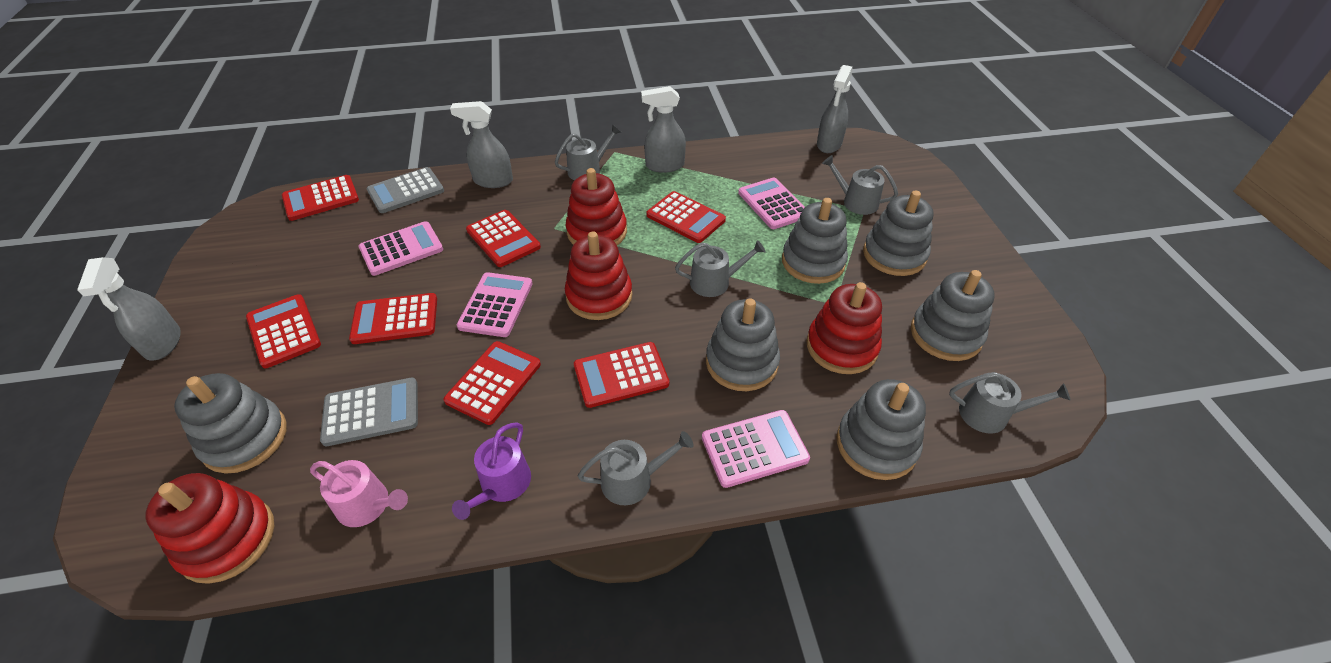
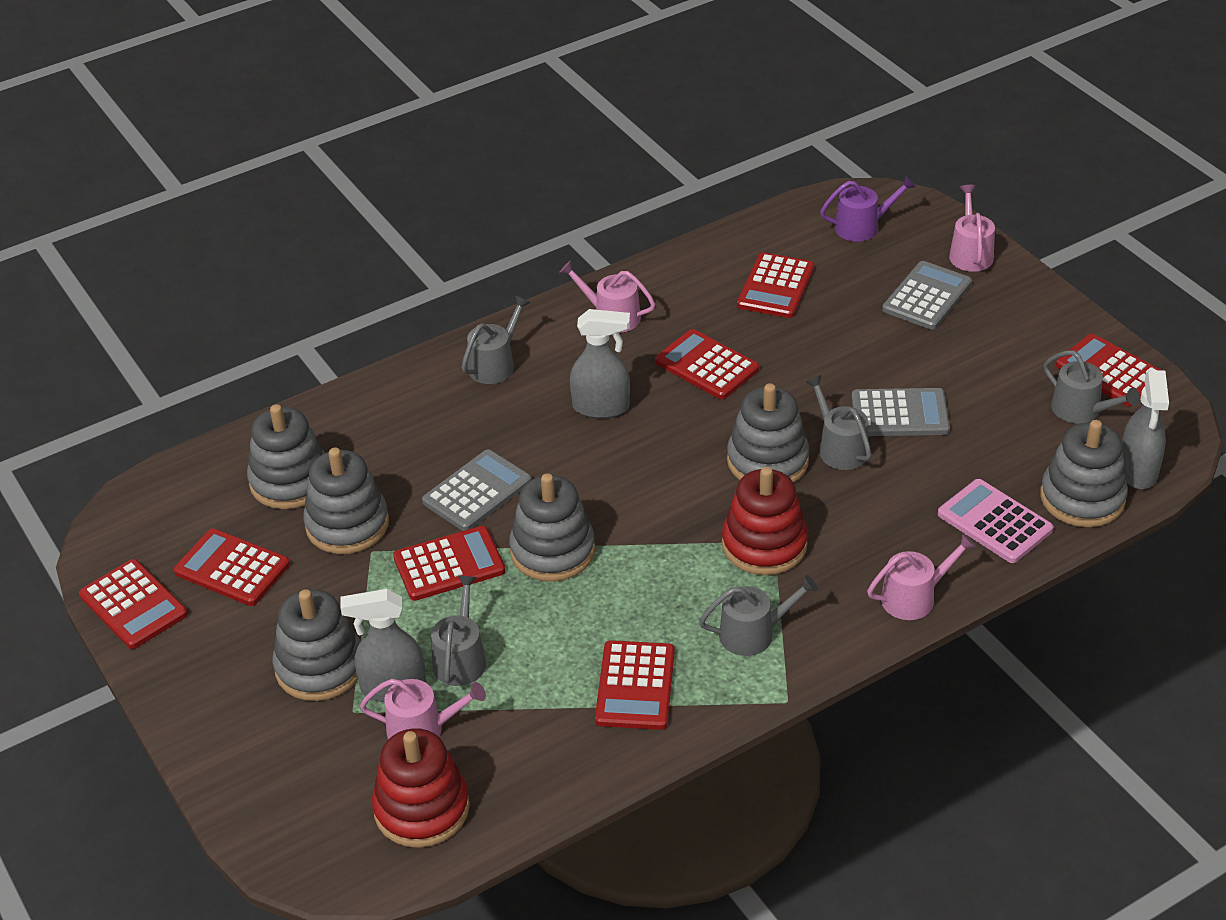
grey calculator: 2 -> 3
grey spray bottle: 4 -> 3
pink calculator: 4 -> 1
pink watering can: 1 -> 4
red stacking toy: 4 -> 2

